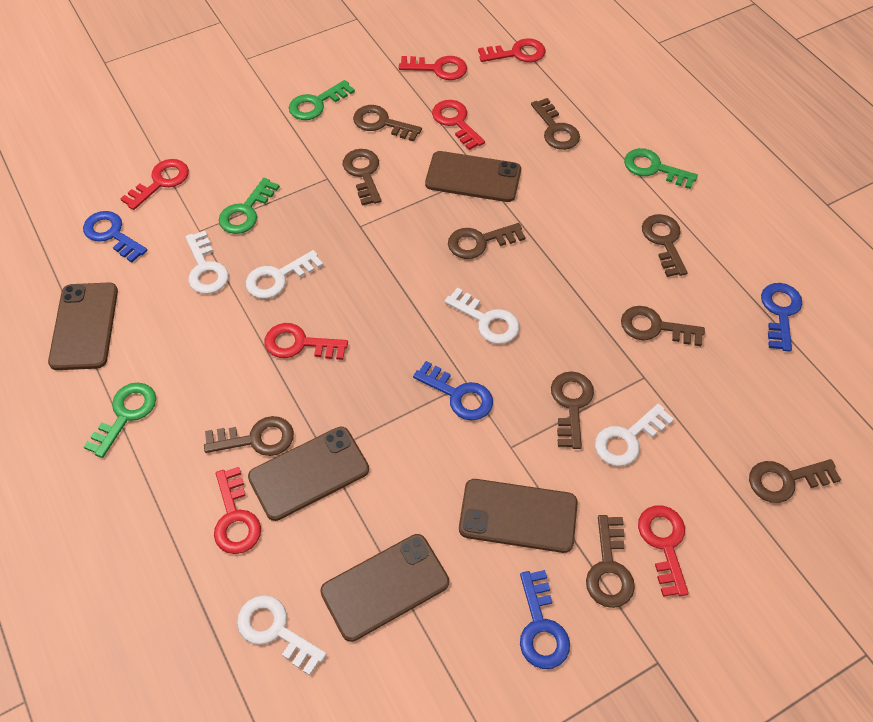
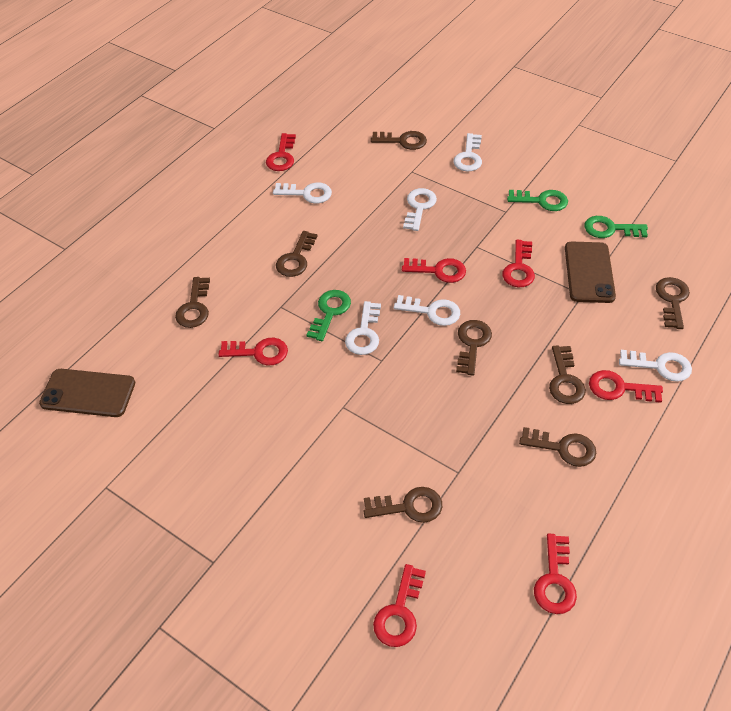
blue key: 4 -> 0
brown key: 10 -> 8
brown phone: 5 -> 2
green key: 4 -> 3
white key: 5 -> 6

